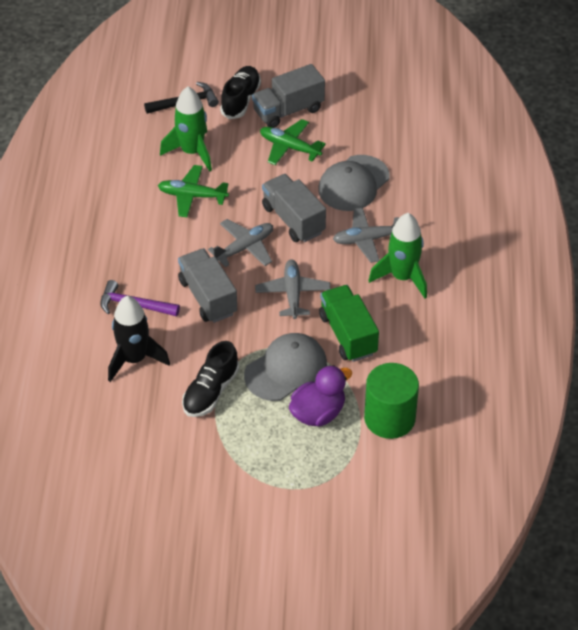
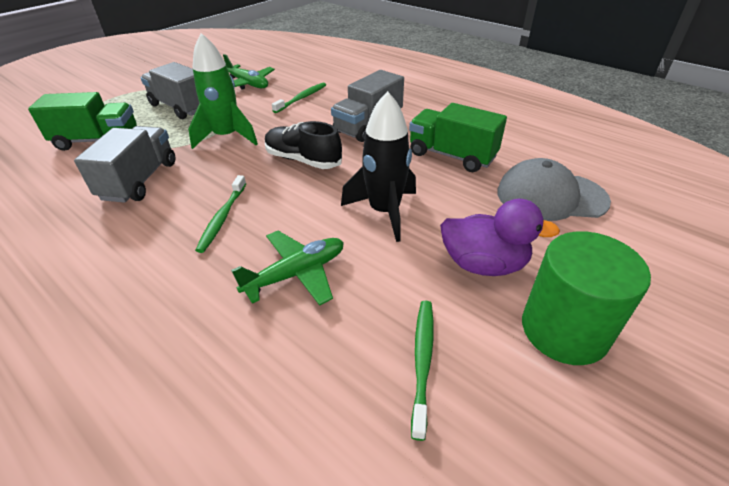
black hammer: 1 -> 0
black shoe: 2 -> 1
green rocket: 2 -> 1
green toothbrush: 0 -> 3
green truck: 1 -> 2
grey cap: 2 -> 1
grey plane: 3 -> 0
purple hammer: 1 -> 0

